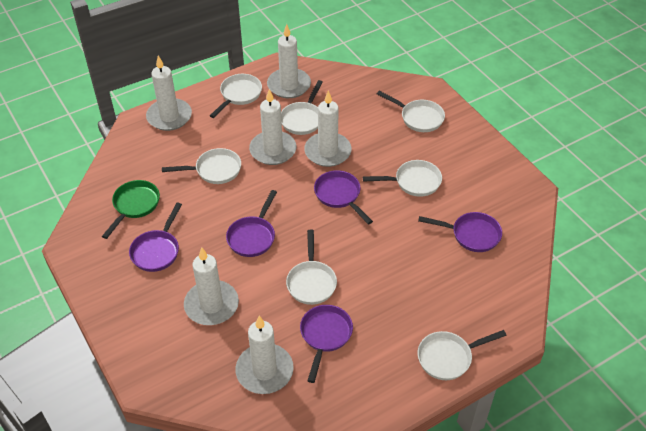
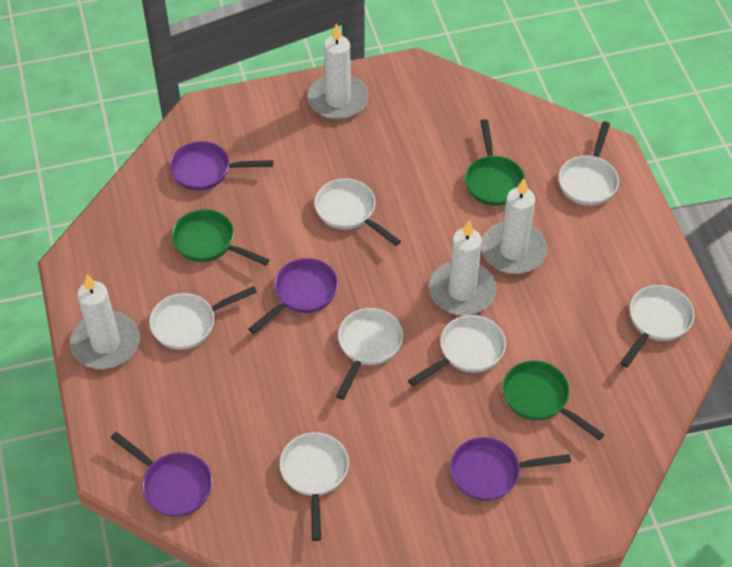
green pan: 1 -> 3
purple pan: 5 -> 4
white candle: 6 -> 4

